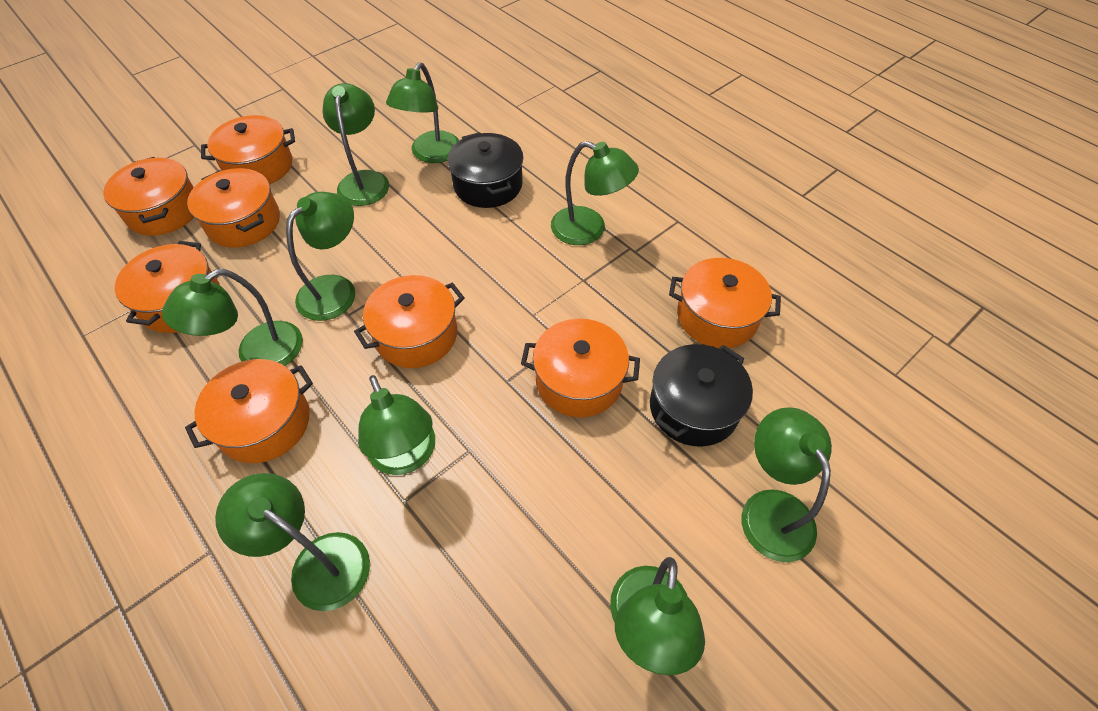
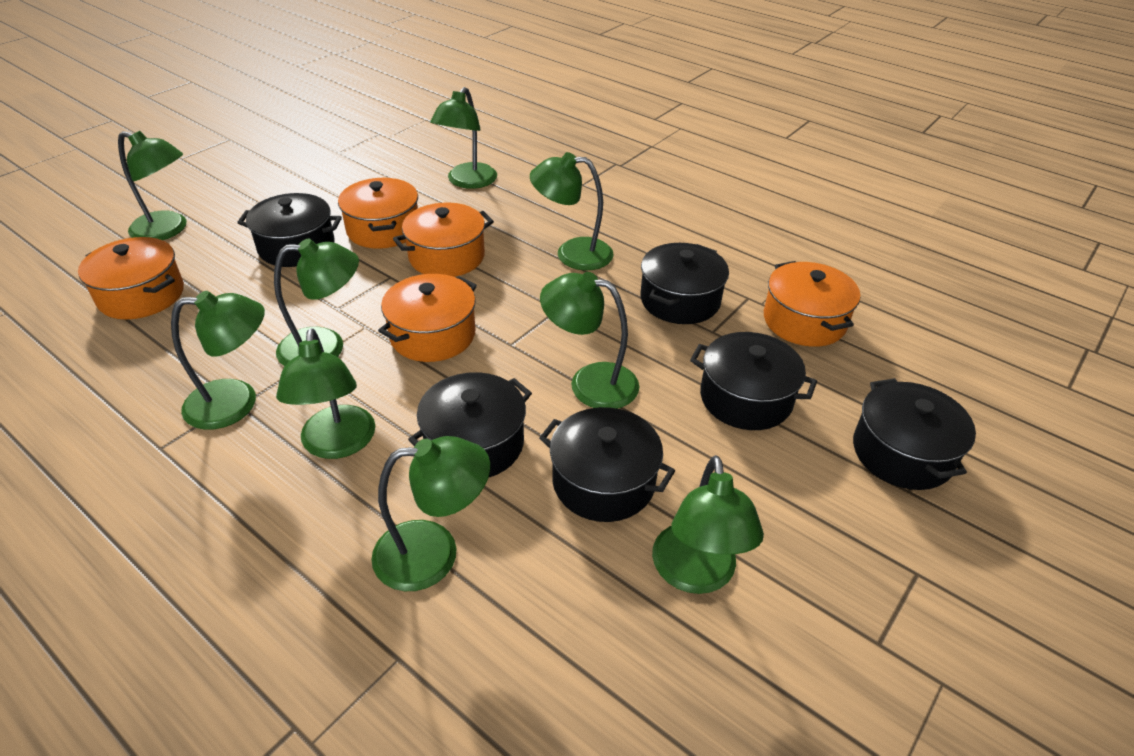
black pot: 2 -> 6
orange pot: 8 -> 5

